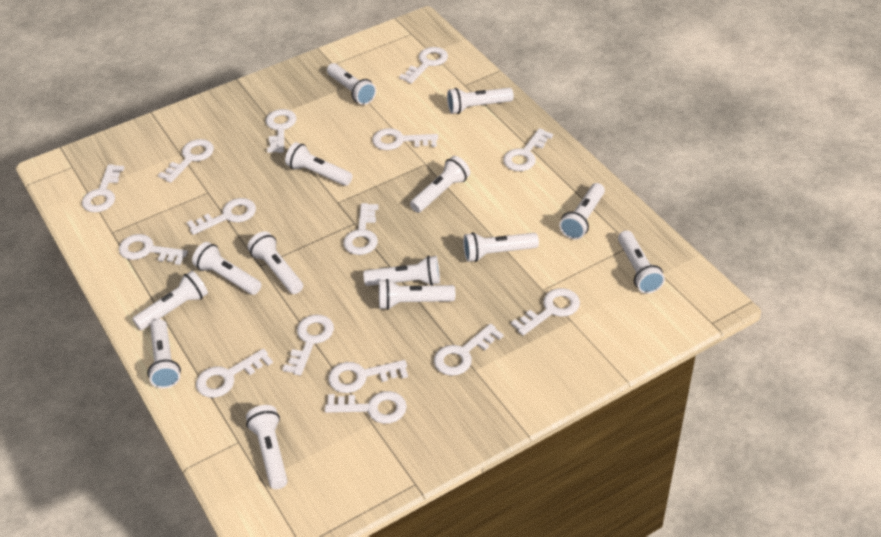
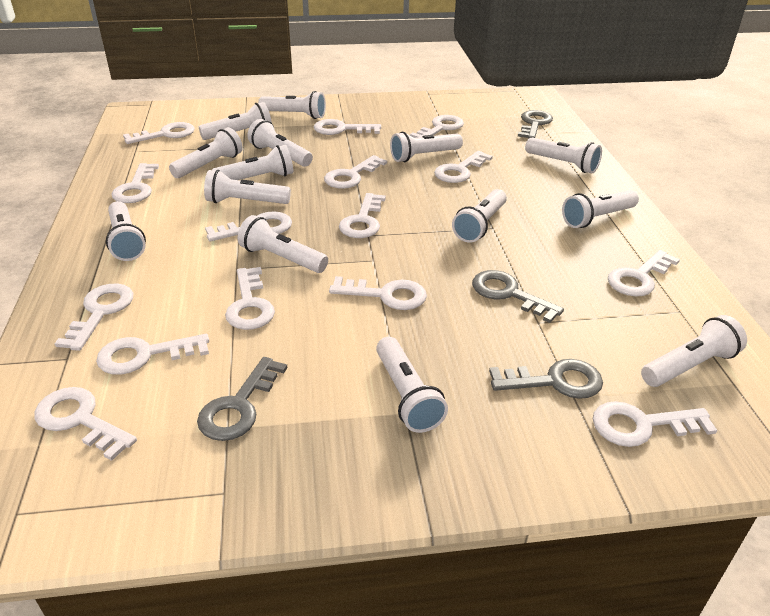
grey key: 0 -> 4

